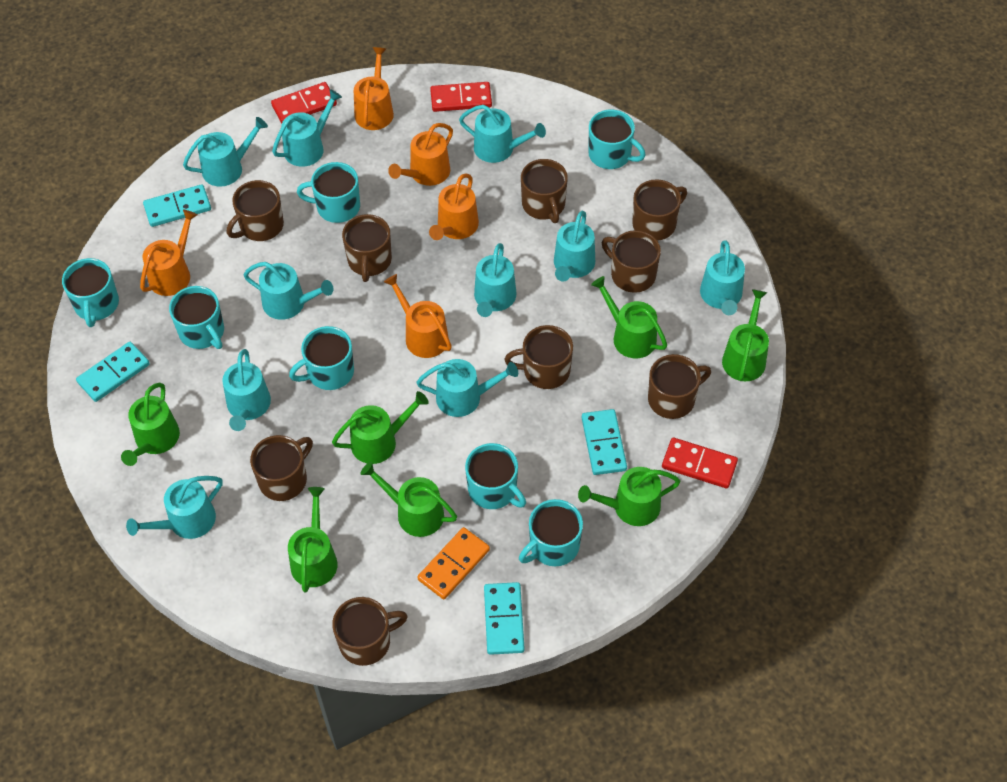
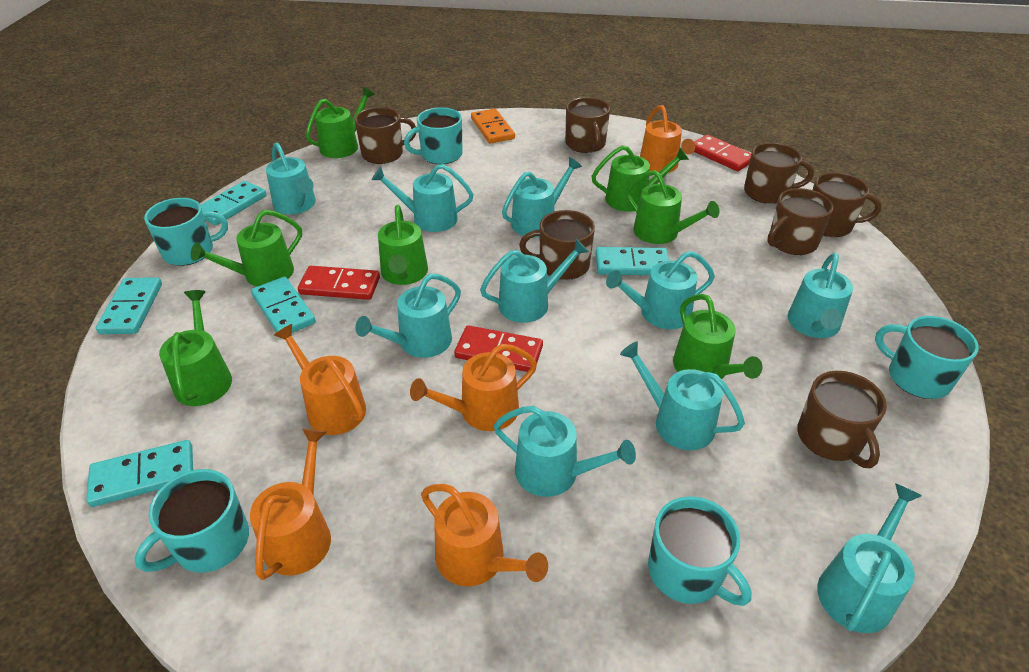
brown mug: 9 -> 7
turquoise domino: 4 -> 5
turquoise mug: 7 -> 5

